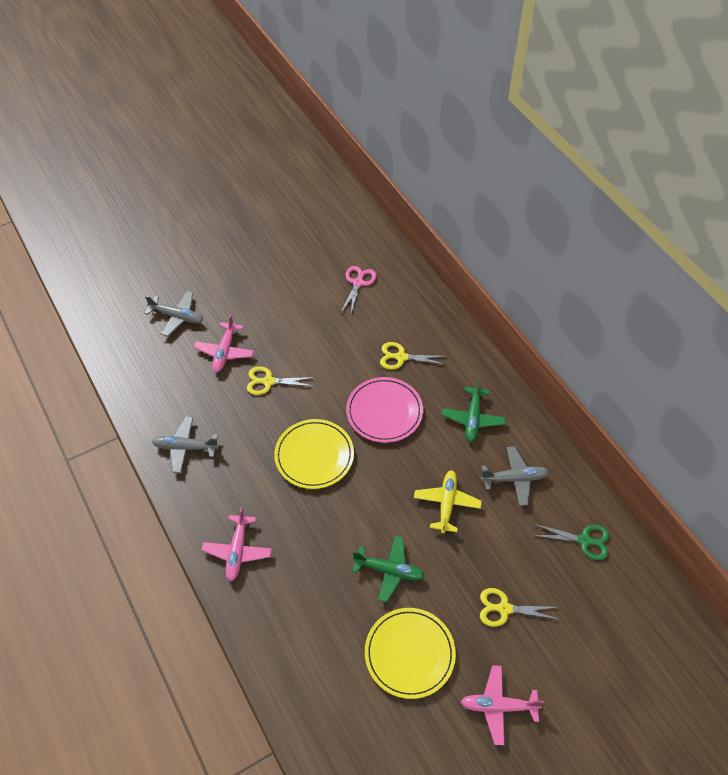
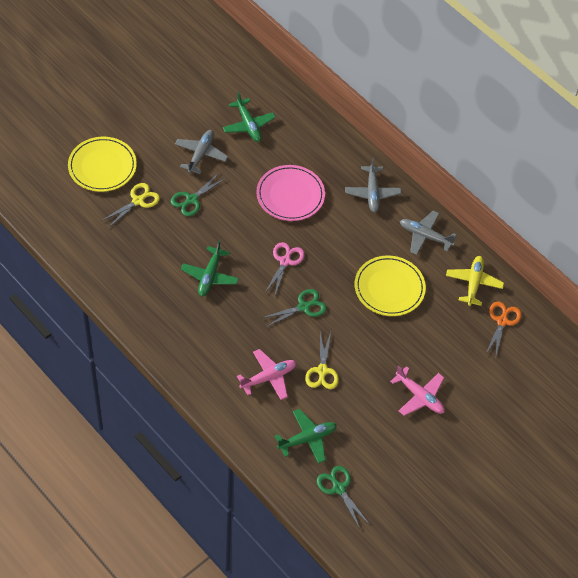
green plane: 2 -> 3
green scissors: 1 -> 3
orange scissors: 0 -> 1
pink plane: 3 -> 2
yellow scissors: 3 -> 2

